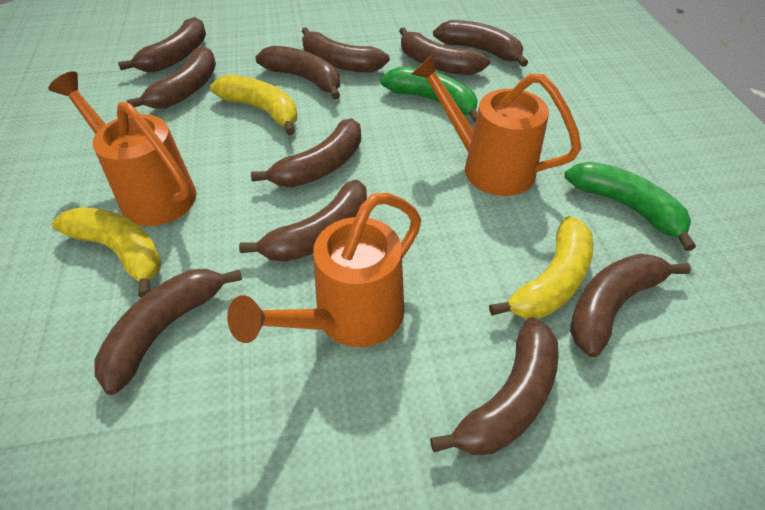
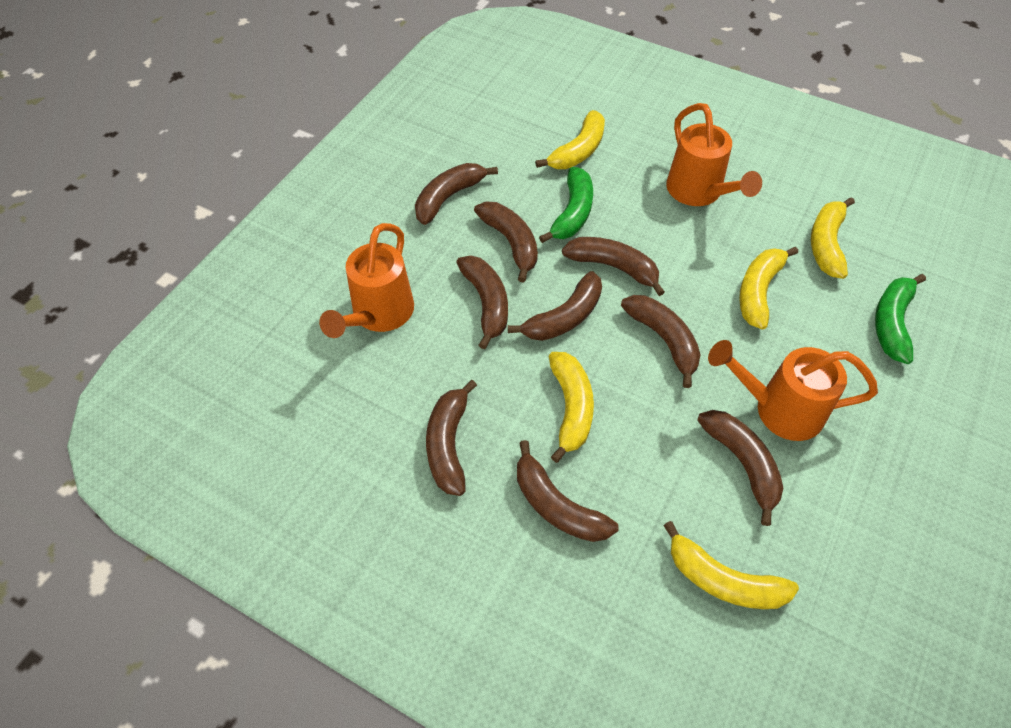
brown banana: 11 -> 9
yellow banana: 3 -> 5

